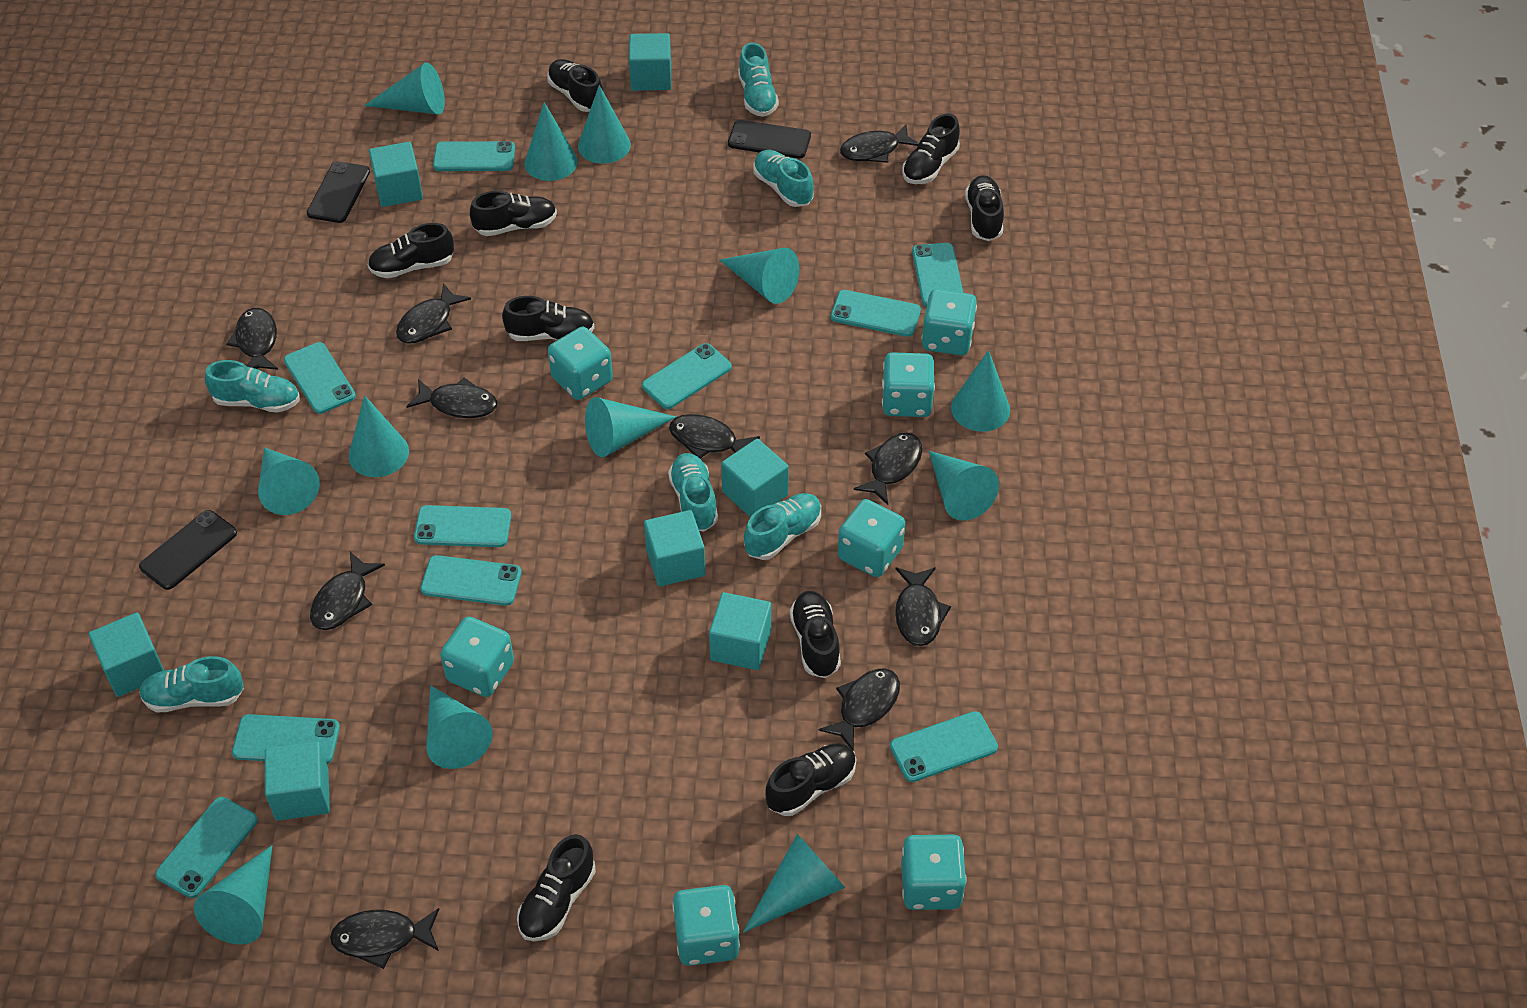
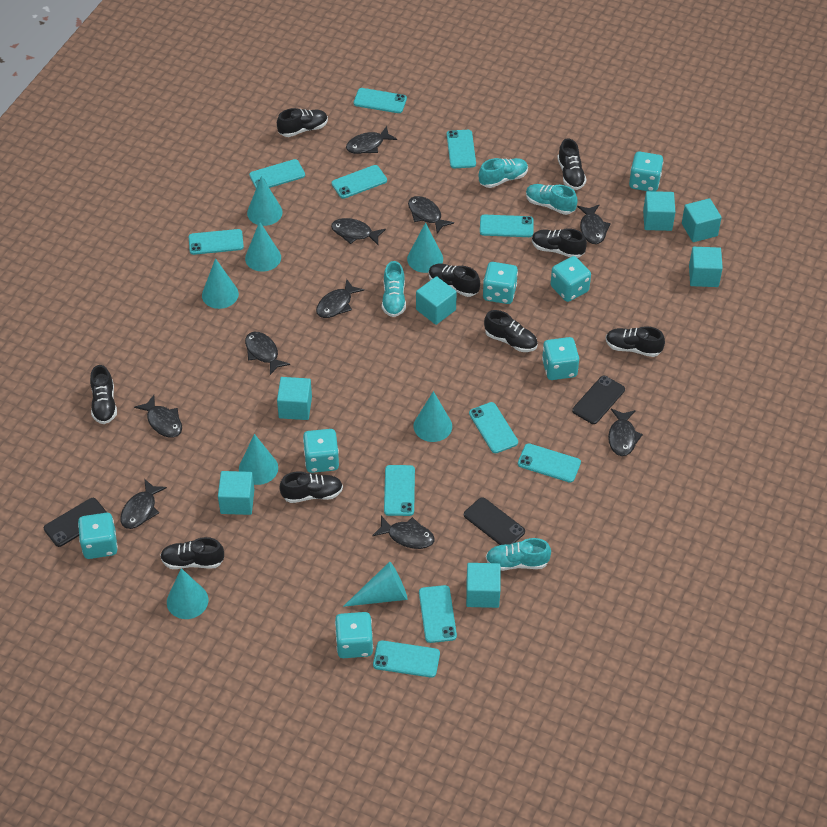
turquoise cone: 12 -> 8
turquoise phone: 10 -> 11
turquoise shoe: 6 -> 4

